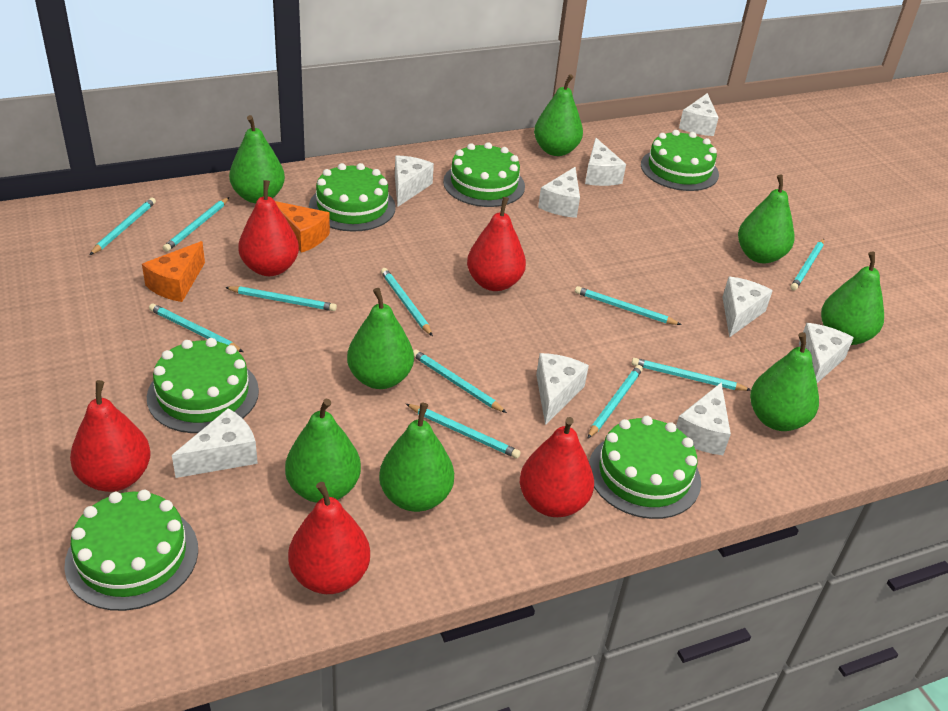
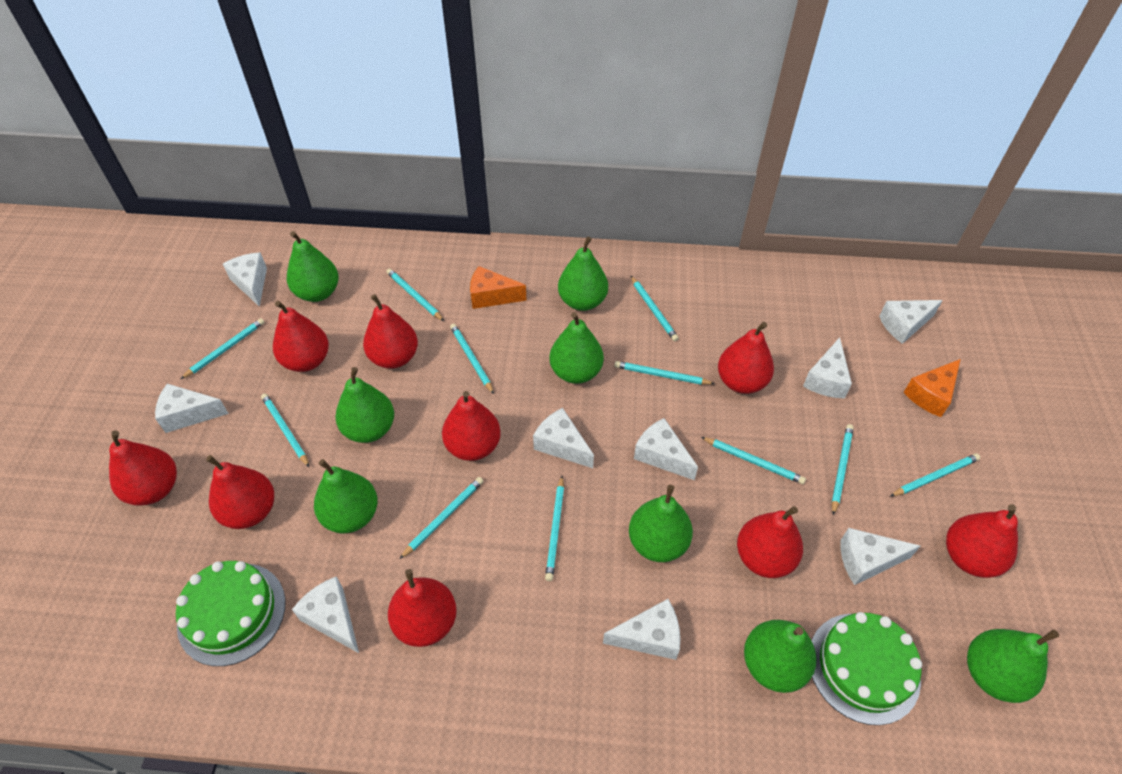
green cake: 6 -> 2
red pear: 5 -> 9

